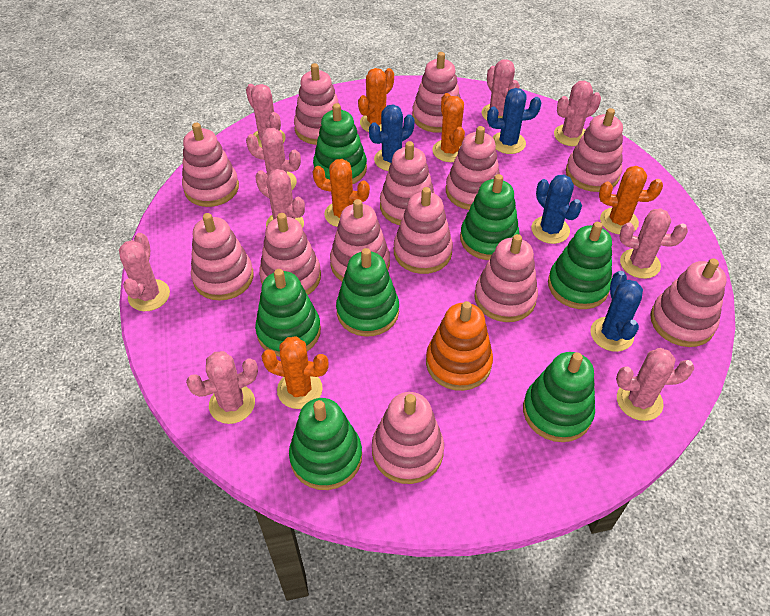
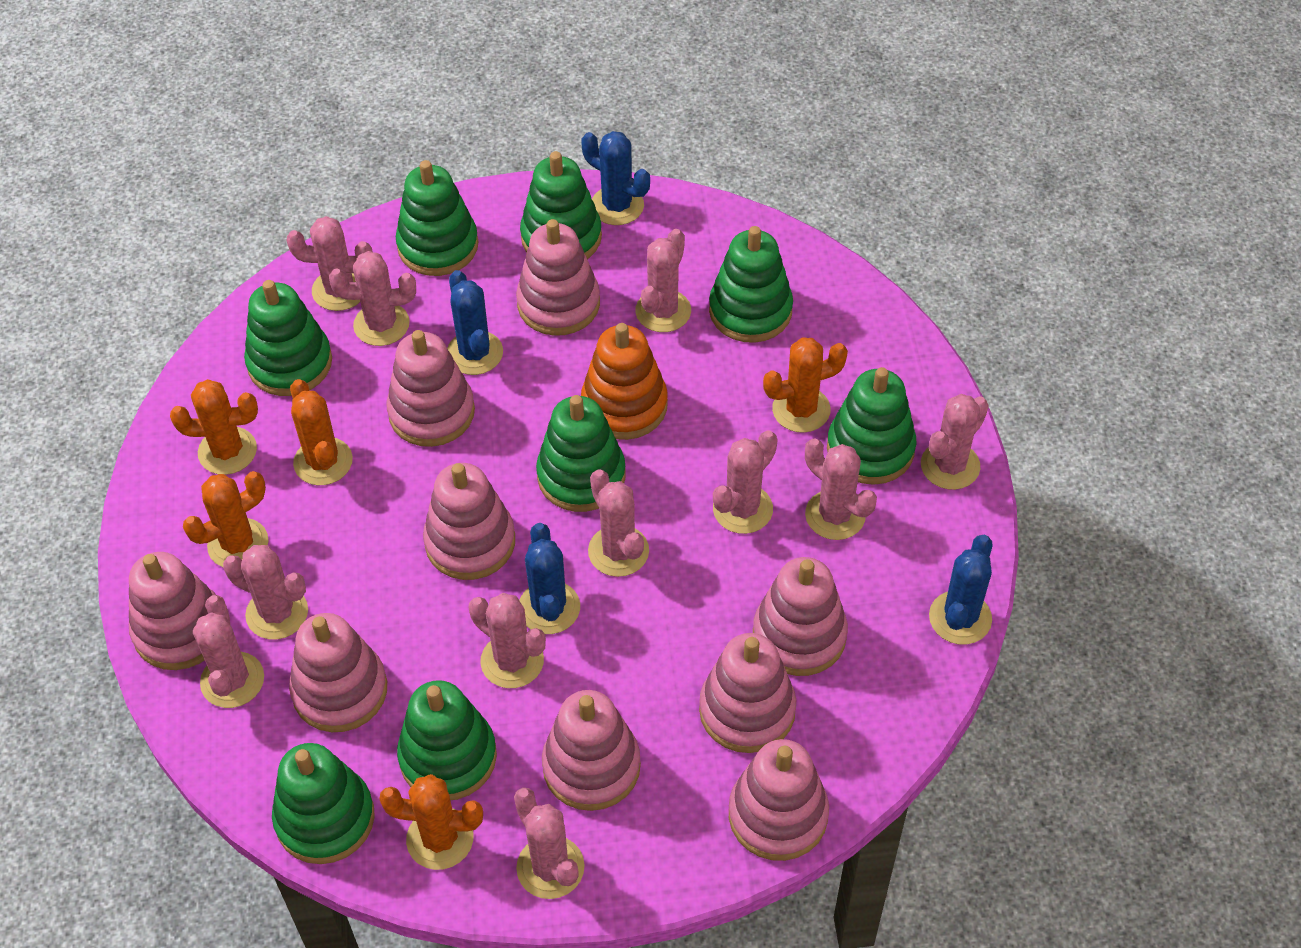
green stacking toy: 7 -> 8
pink cactus: 9 -> 11
pink stacking toy: 13 -> 9

